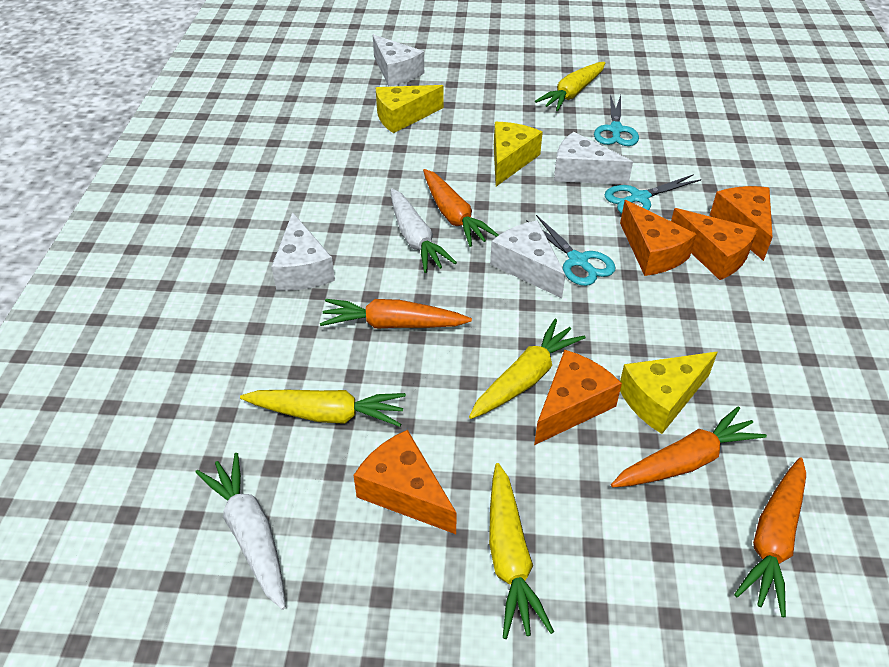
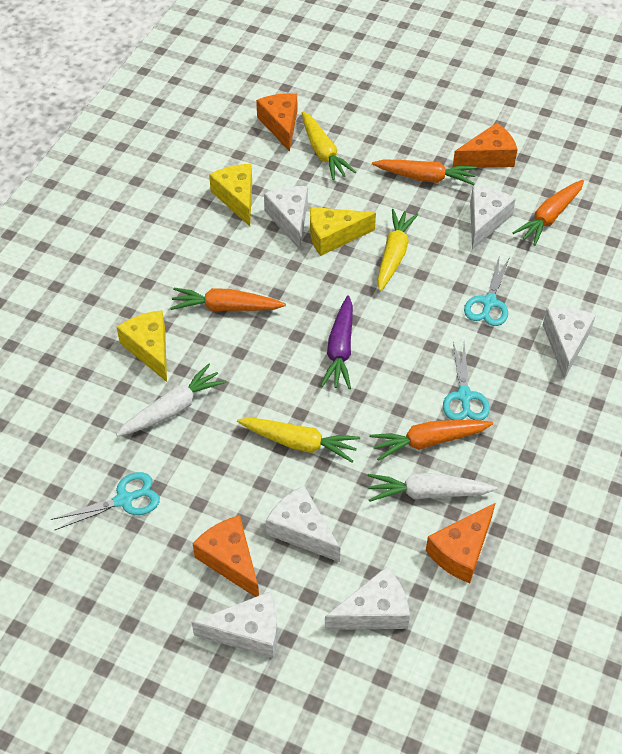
orange cheese: 5 -> 4
purple carrot: 0 -> 1
white cheese: 4 -> 6
yellow carrot: 4 -> 3

